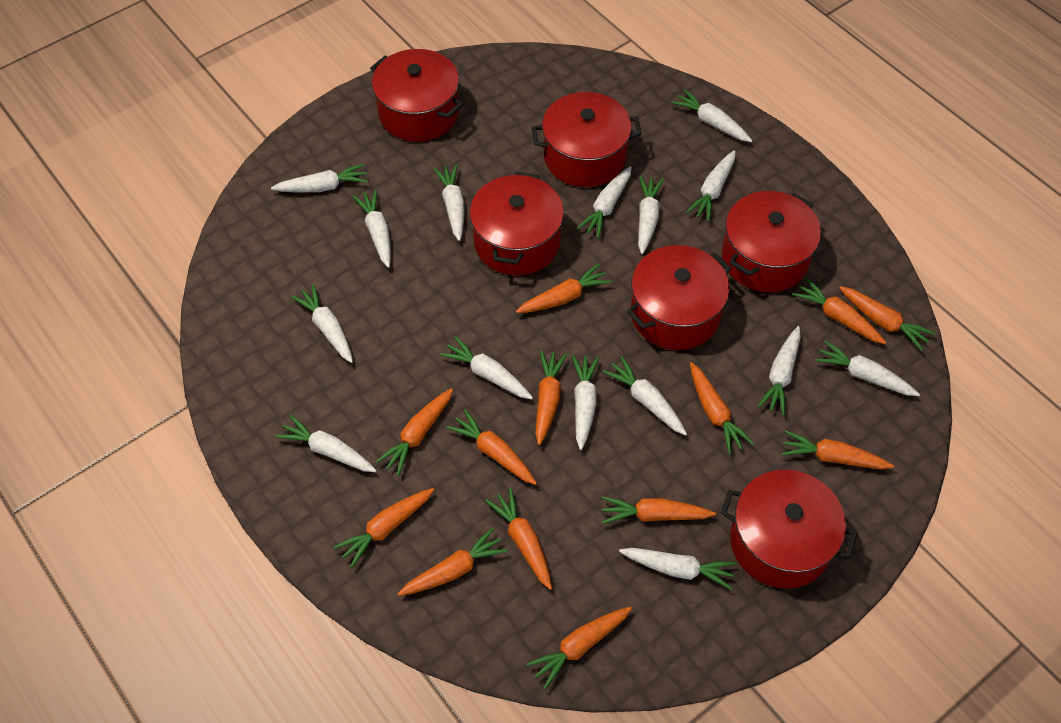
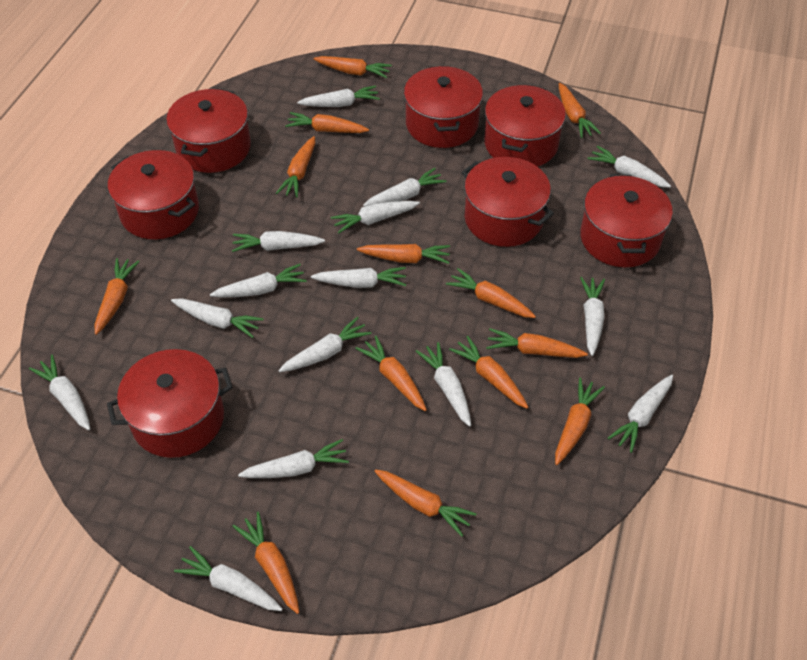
red pot: 6 -> 7

